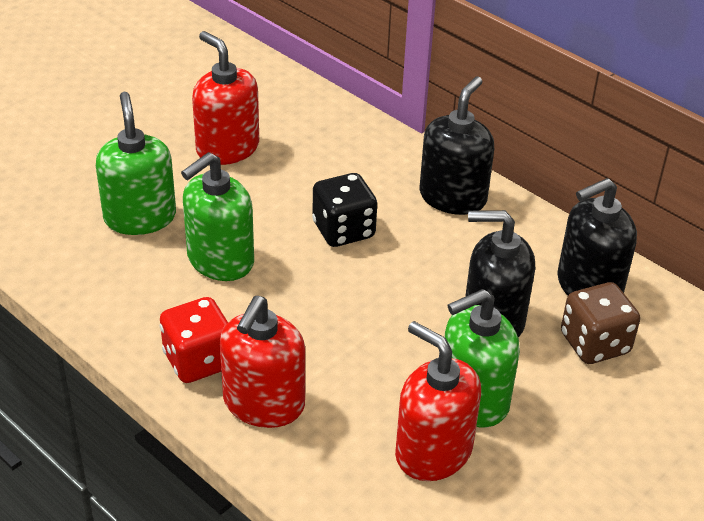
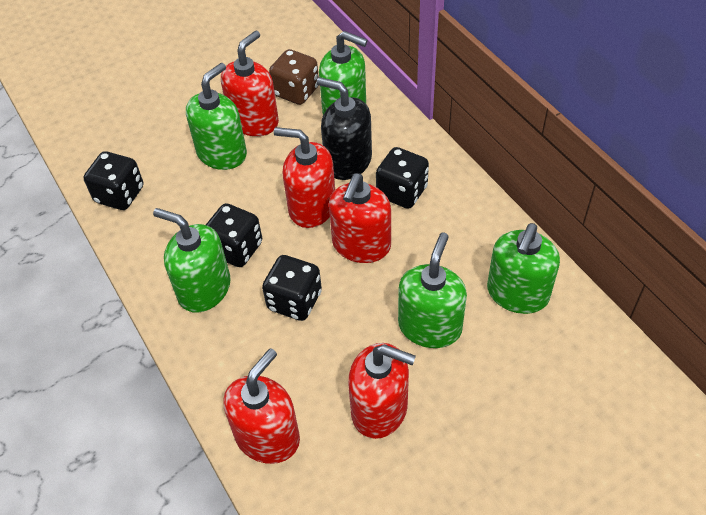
black dice: 1 -> 4
black soap dispenser: 3 -> 1
green soap dispenser: 3 -> 5
red dice: 1 -> 0
red soap dispenser: 3 -> 5

